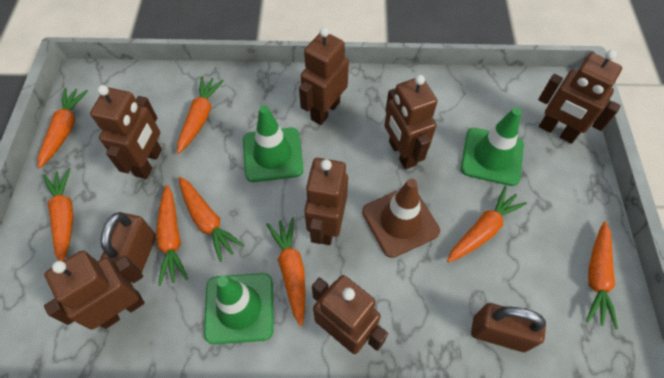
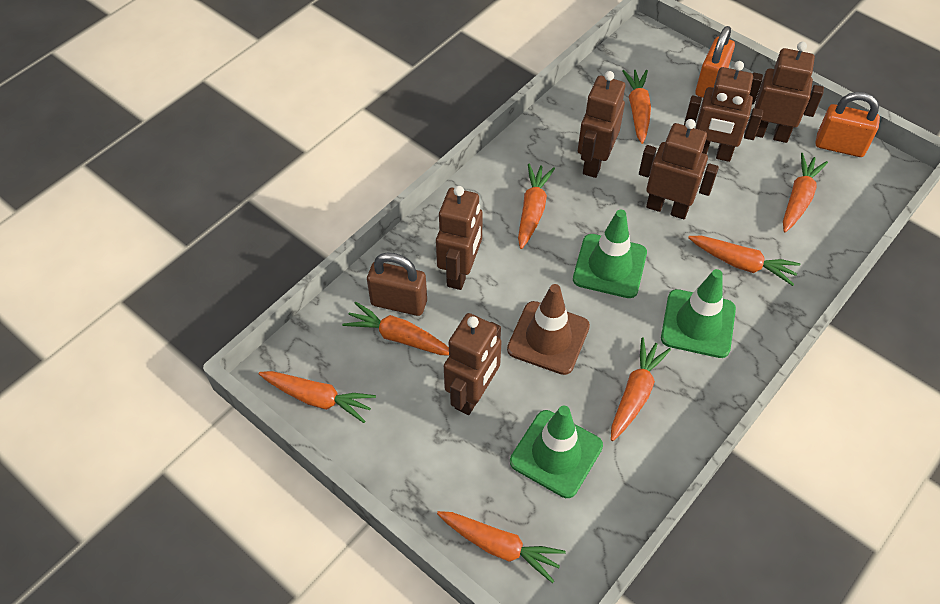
brown padlock: 2 -> 1
brown robot: 7 -> 6
orange padlock: 0 -> 2

